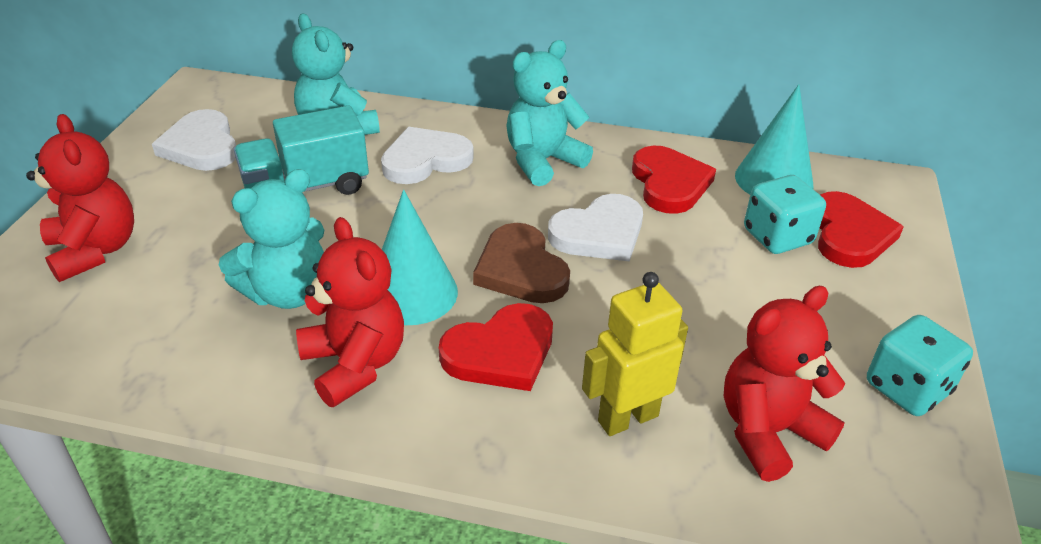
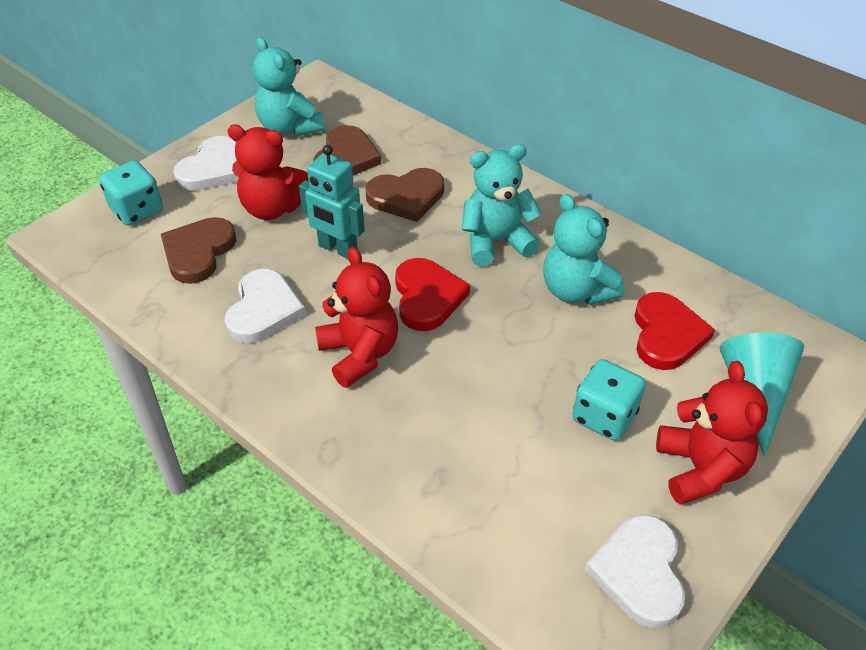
brown heart: 1 -> 3
red heart: 3 -> 2
turquoise cone: 2 -> 1
turquoise robot: 0 -> 1
turquoise truck: 1 -> 0
yellow robot: 1 -> 0

